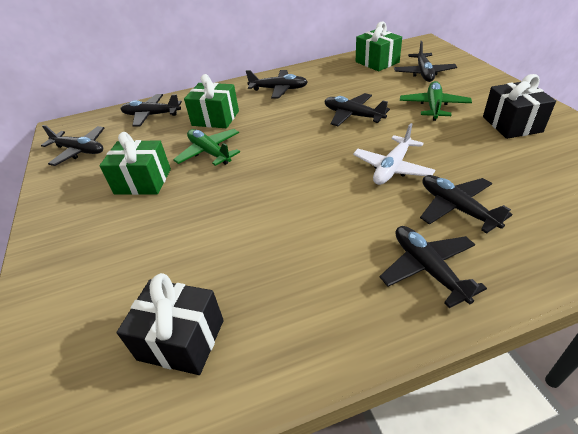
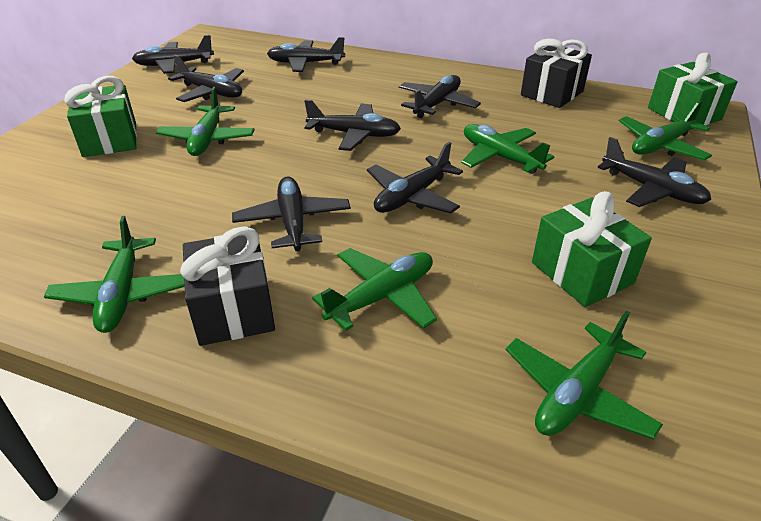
black plane: 7 -> 8
green plane: 2 -> 6
white plane: 1 -> 0

